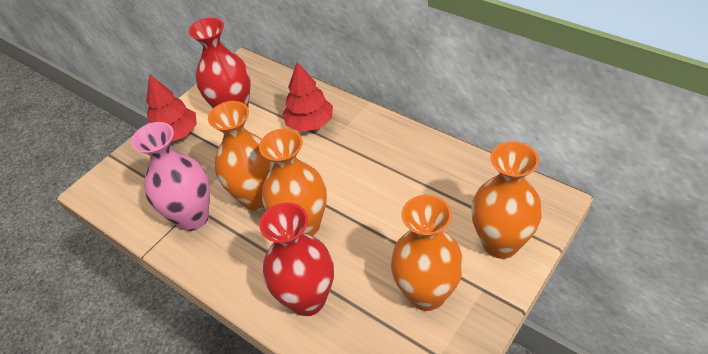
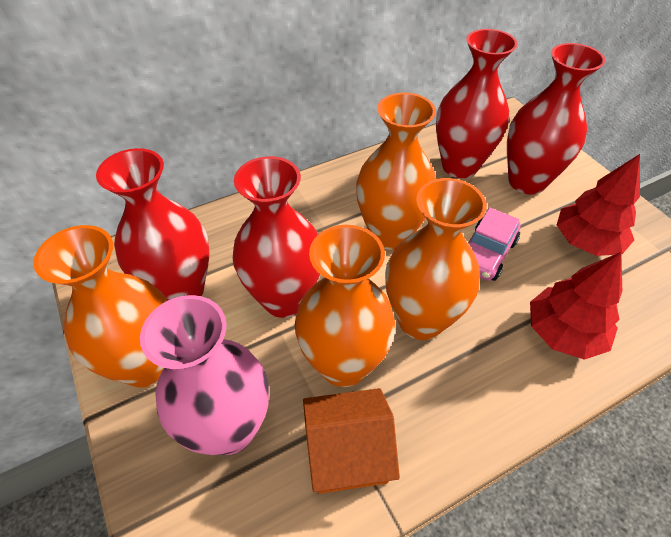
orange house: 0 -> 1
pink car: 0 -> 1
red vase: 2 -> 4

